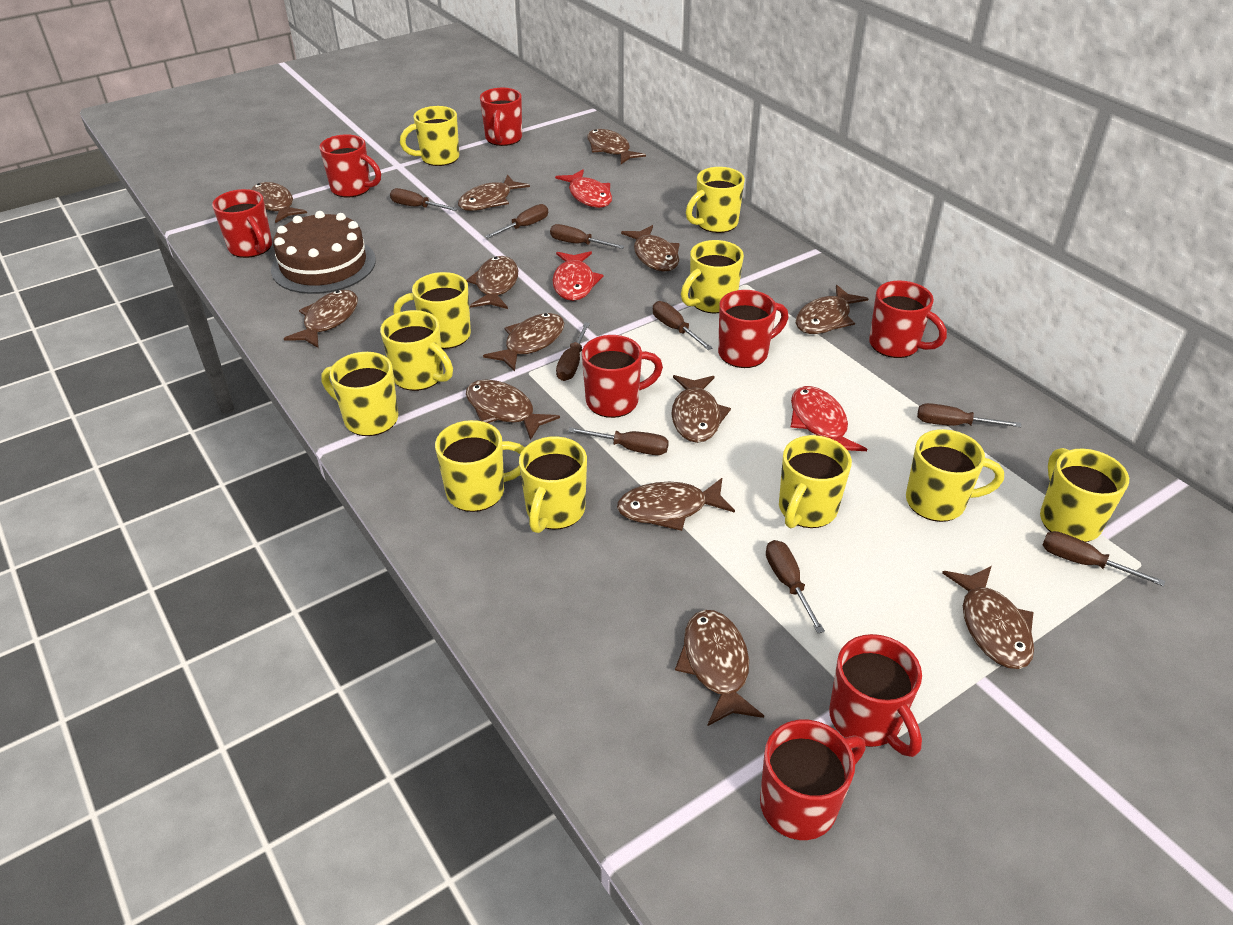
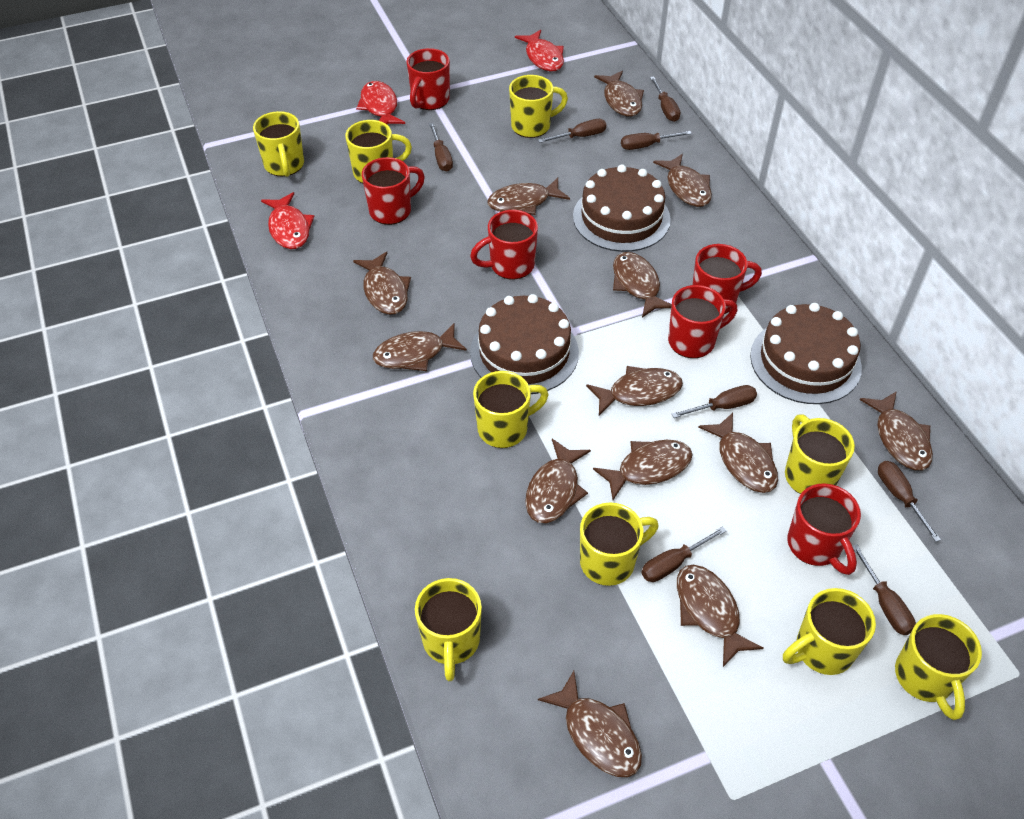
brown cake: 1 -> 3
brown screwdriver: 9 -> 8
red mug: 8 -> 6
yellow mug: 11 -> 9

